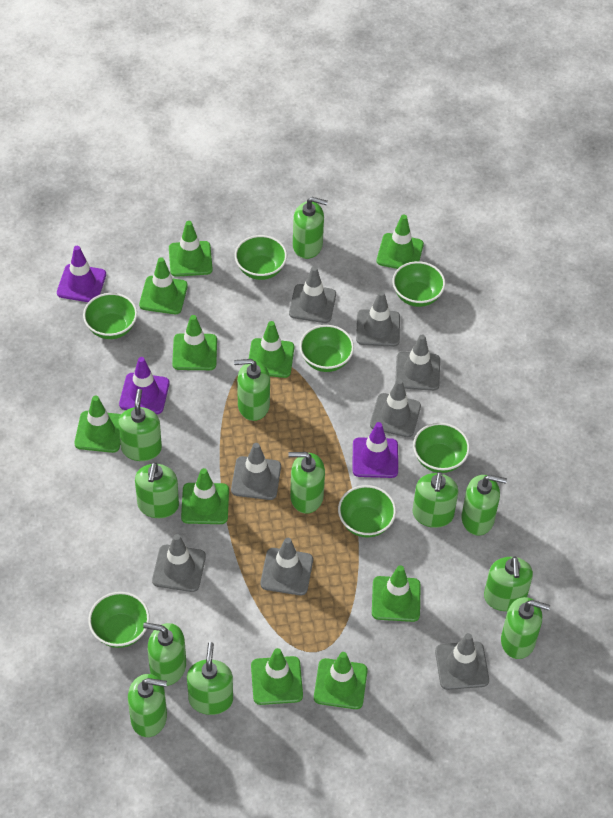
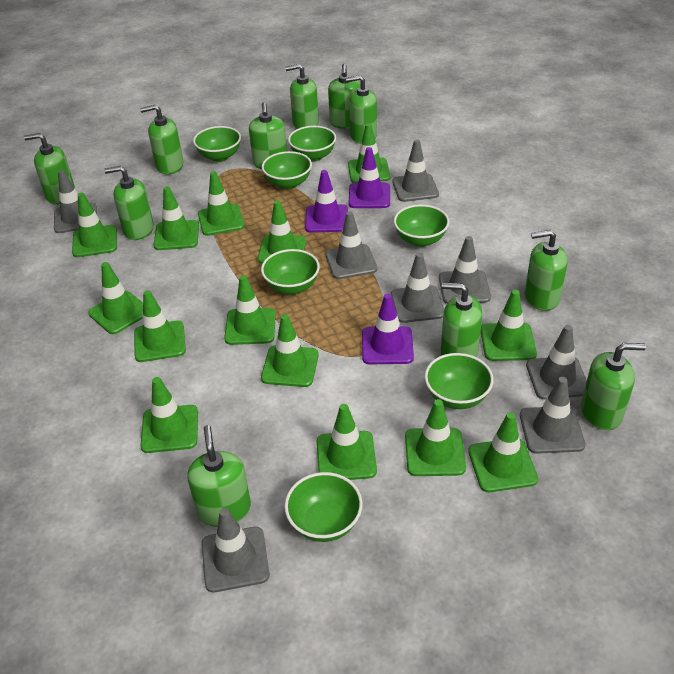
green soap dispenser: 12 -> 11
green traffic cone: 10 -> 14

